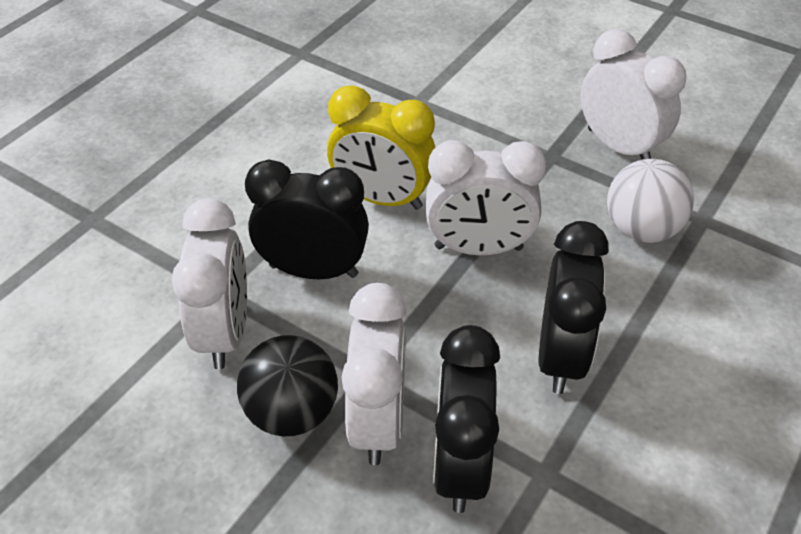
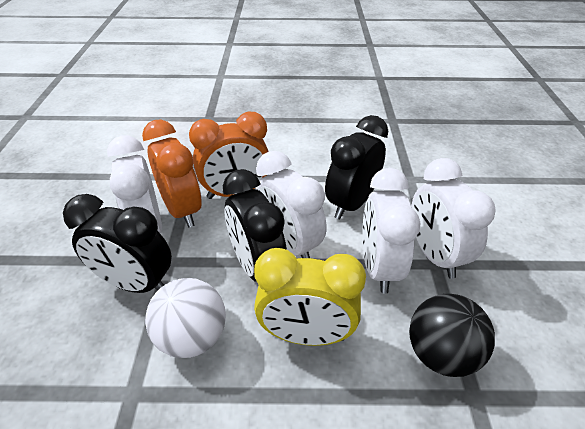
orange clock: 0 -> 2

